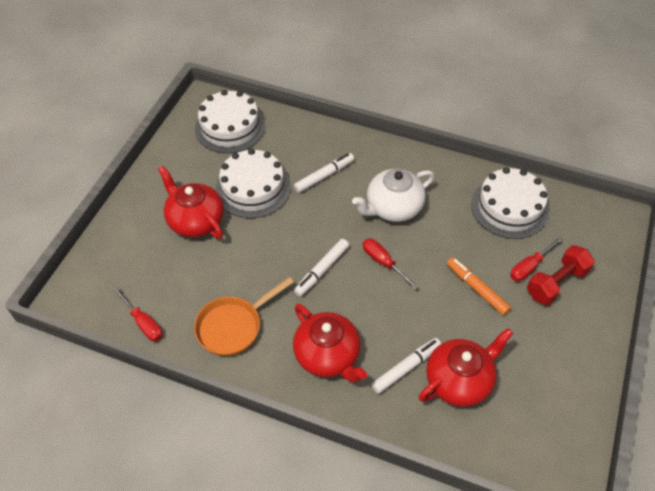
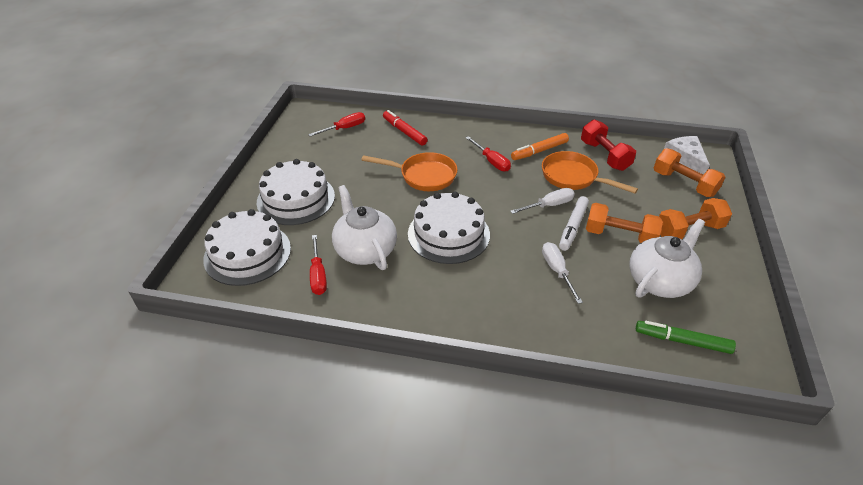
green marker: 0 -> 1
orange dumbbell: 0 -> 3
orange pan: 1 -> 2
red marker: 0 -> 1
red teapot: 3 -> 0
white cheese: 0 -> 1
white marker: 3 -> 1
white screwdriver: 0 -> 2
white teapot: 1 -> 2

